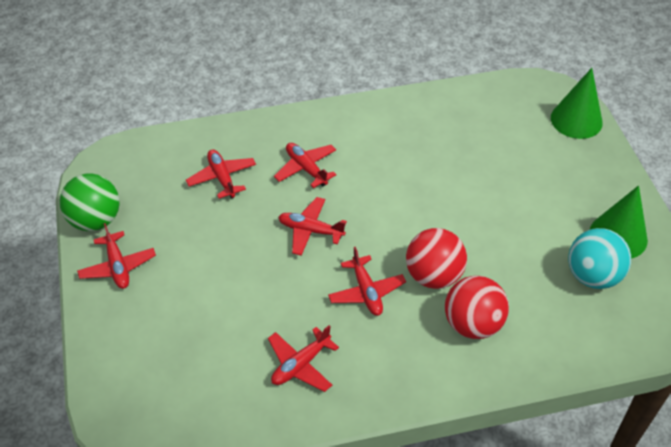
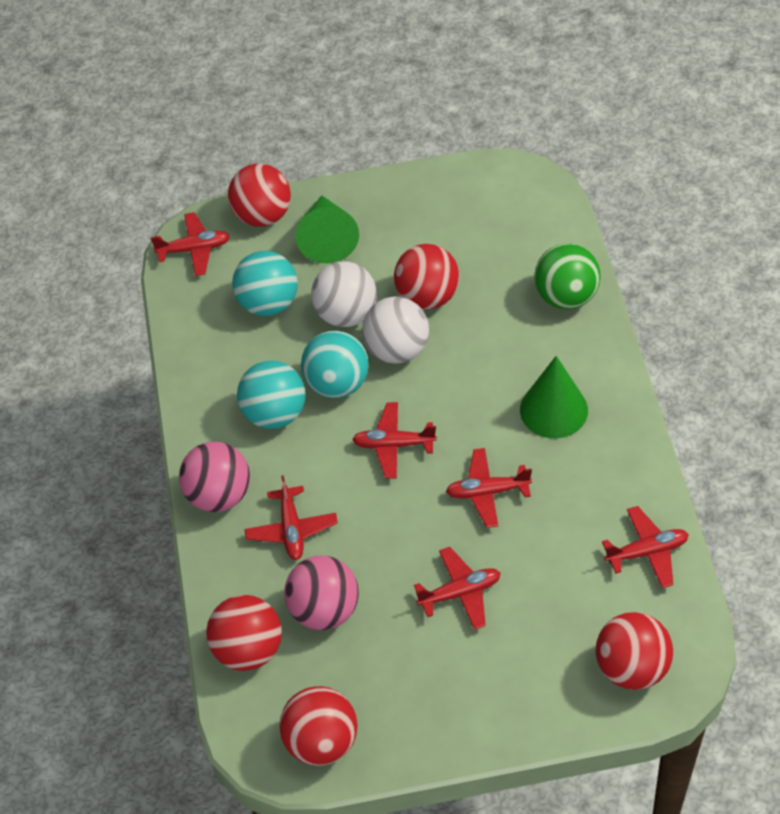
pink ball: 0 -> 2
red ball: 2 -> 5
turquoise ball: 1 -> 3
white ball: 0 -> 2

